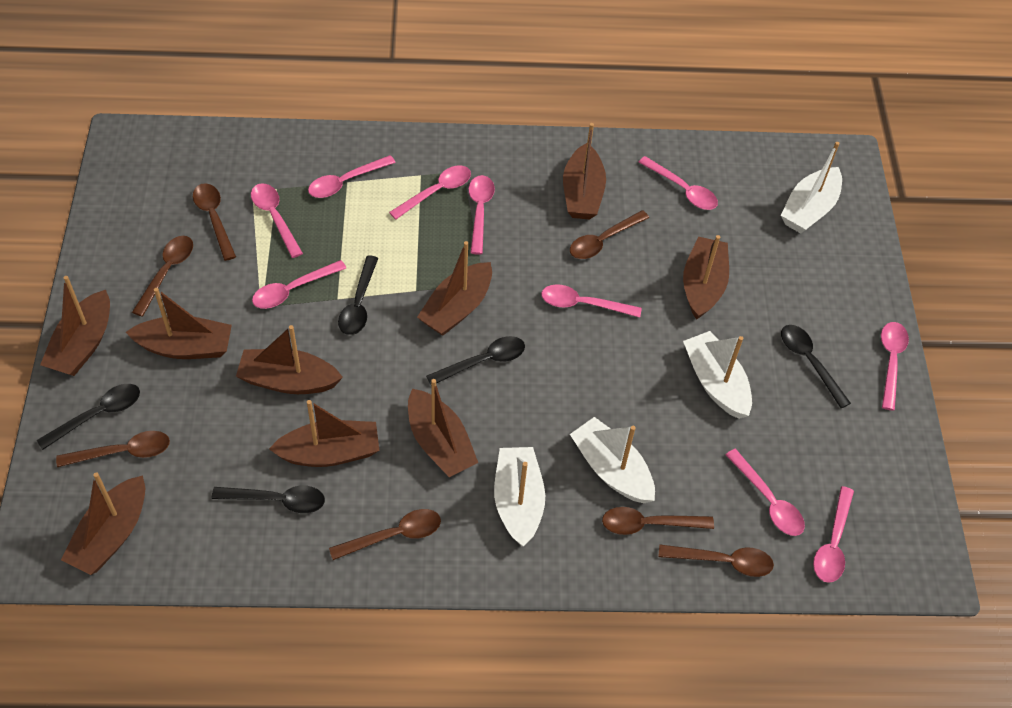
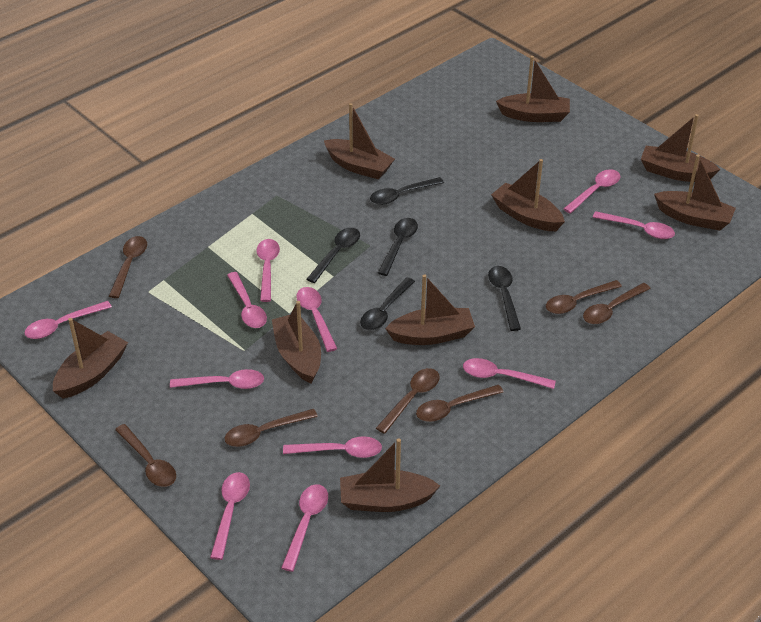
pink spoon: 10 -> 11
white boat: 4 -> 0

